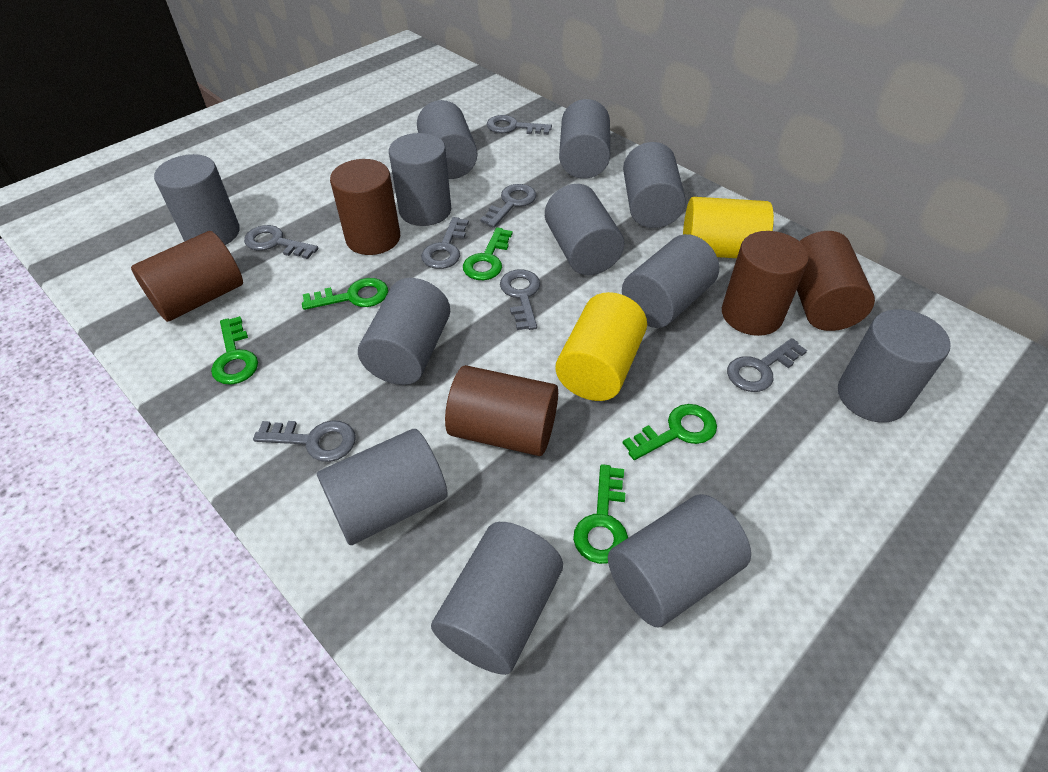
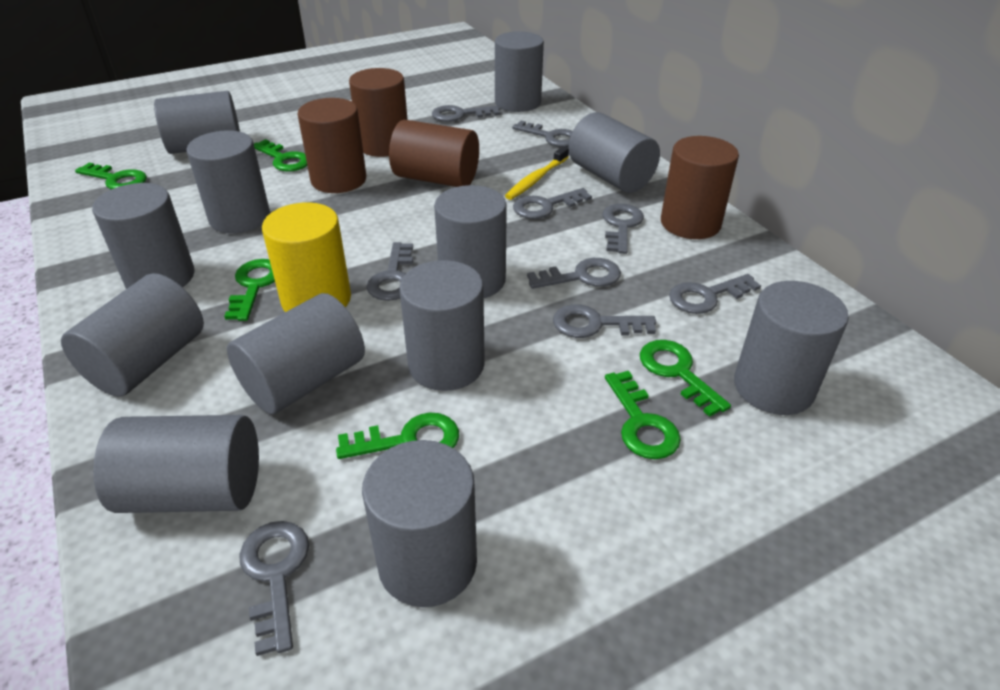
brown cylinder: 5 -> 4
green key: 5 -> 6
grey key: 7 -> 9
yellow cylinder: 2 -> 1
yellow toothbrush: 0 -> 1

